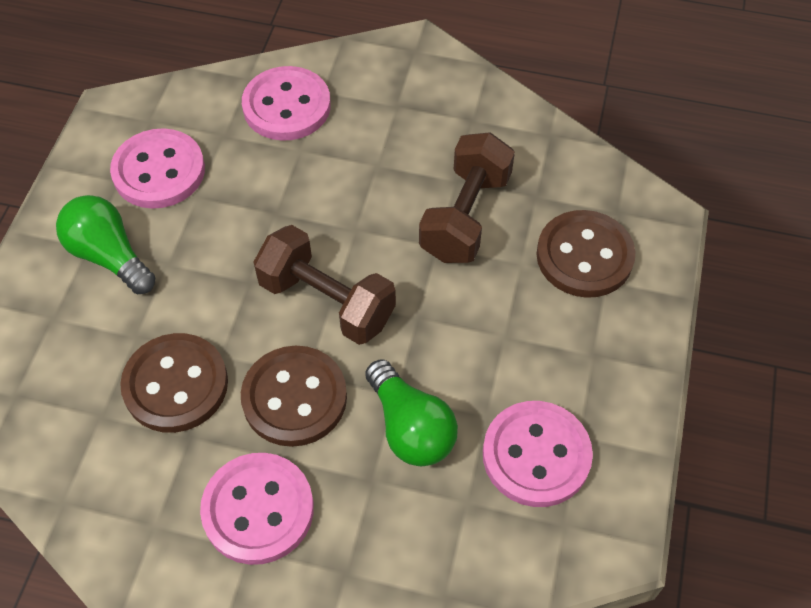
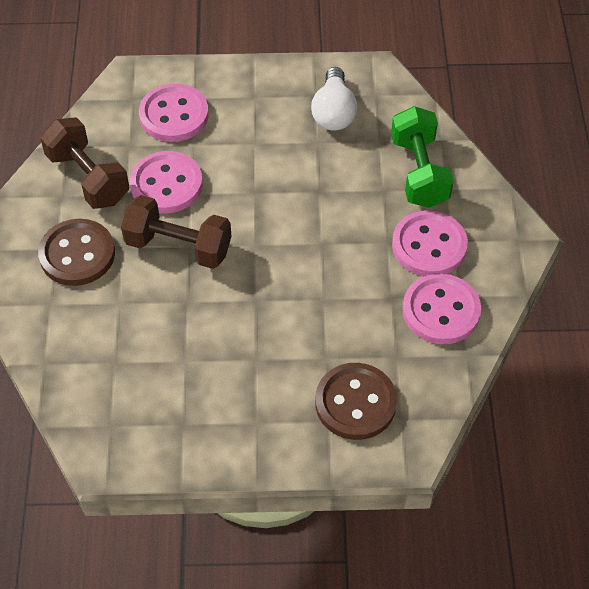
brown button: 3 -> 2
green dumbbell: 0 -> 1
green light bulb: 2 -> 0
white light bulb: 0 -> 1

